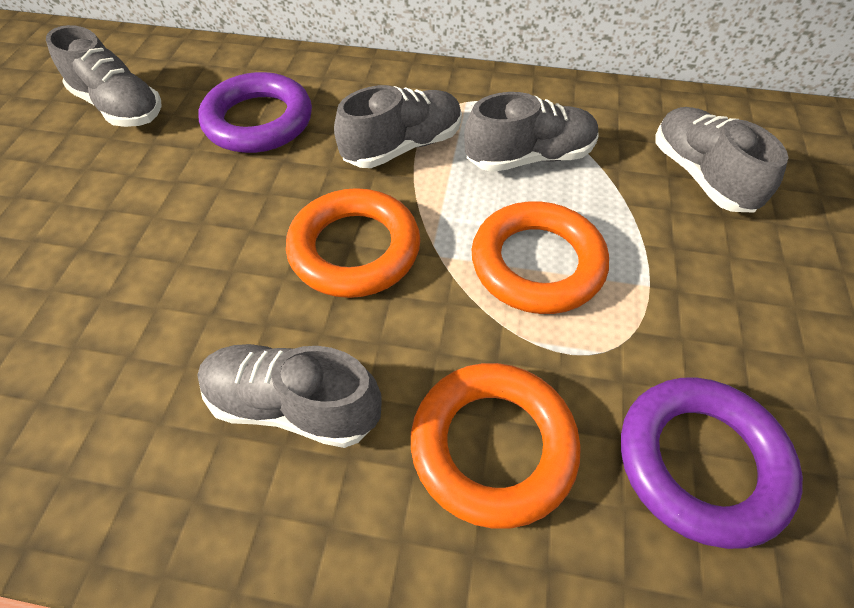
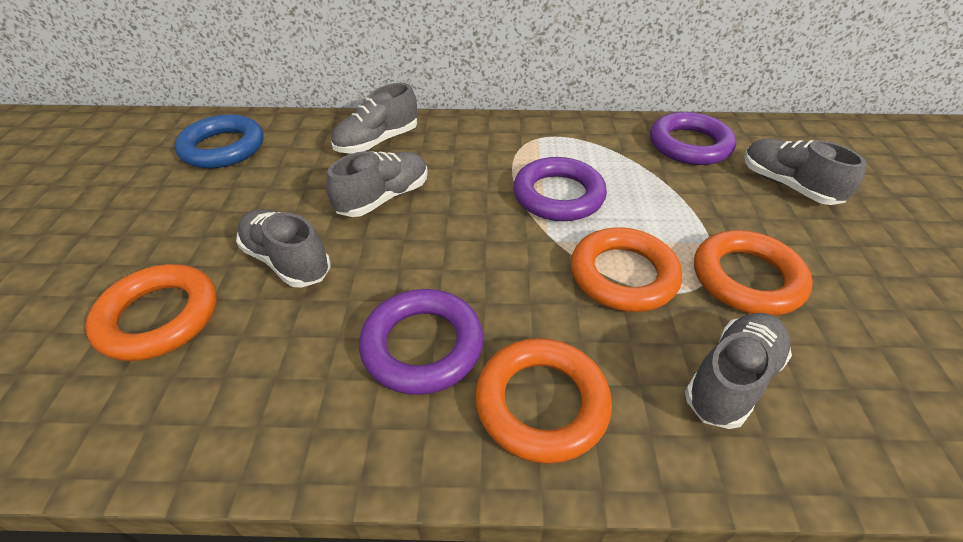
blue ring: 0 -> 1
orange ring: 3 -> 4
purple ring: 2 -> 3

